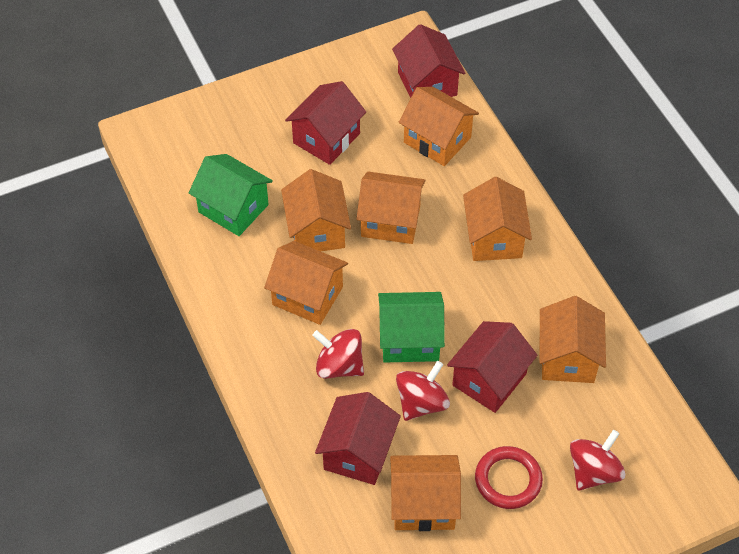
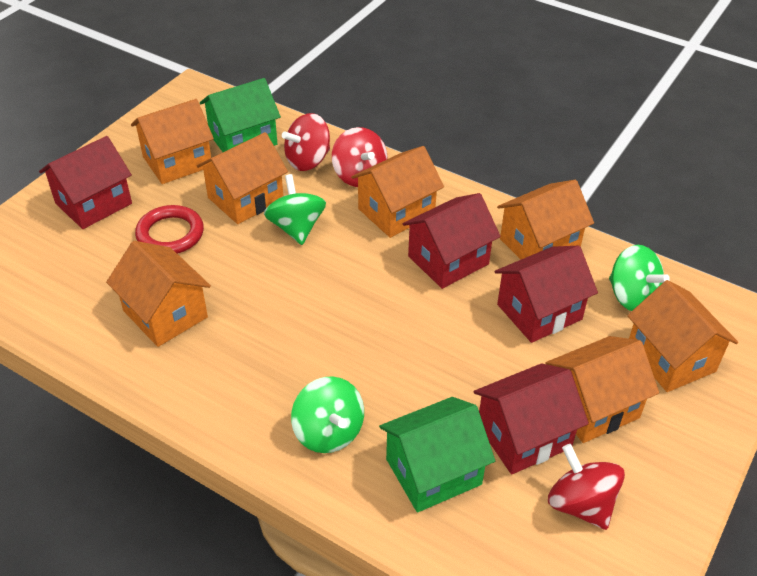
green spinning top: 0 -> 3

